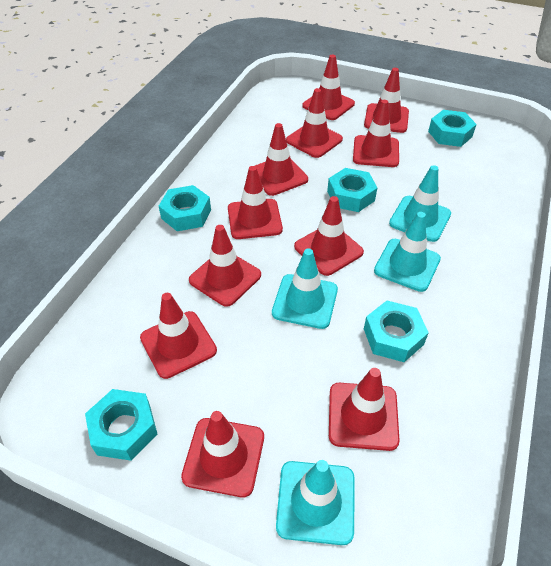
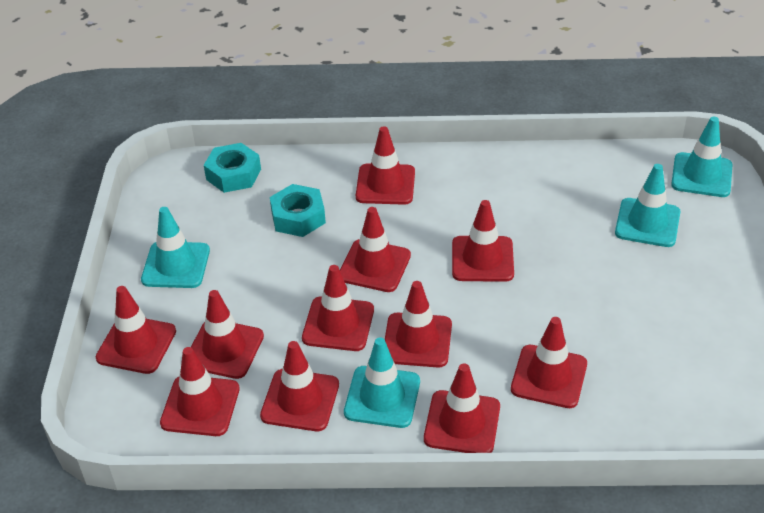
turquoise nut: 5 -> 2

